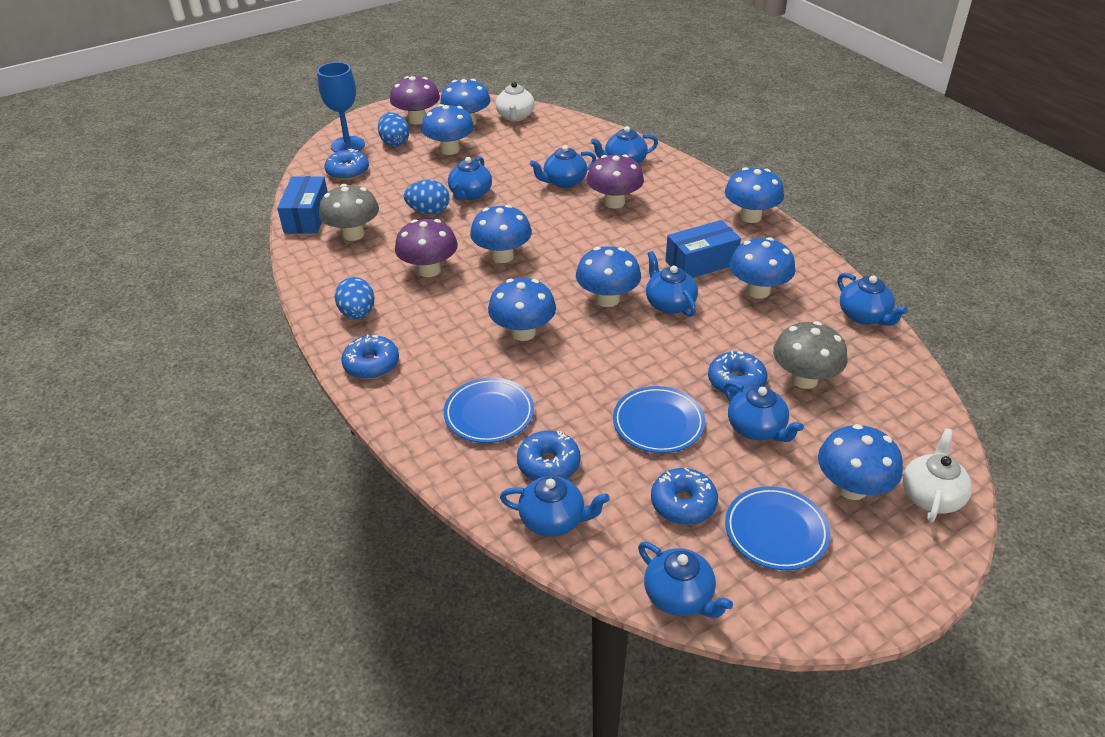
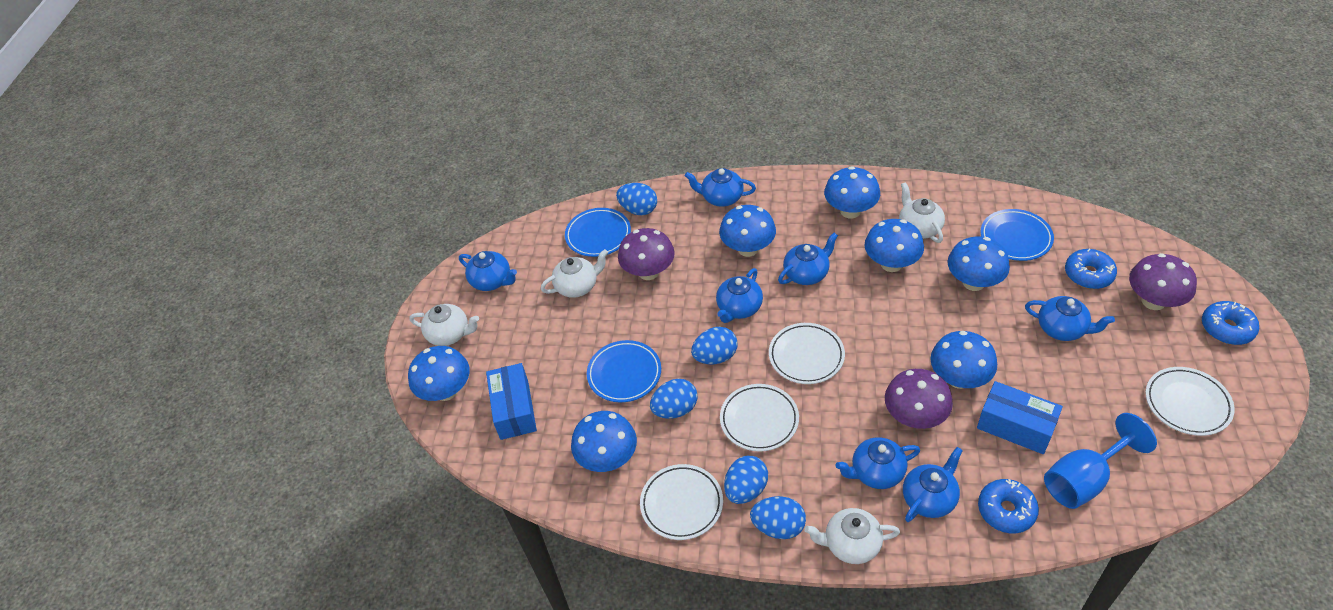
blue donut: 5 -> 3
blue egg: 3 -> 5
blue mushroom: 8 -> 7
blue teapot: 8 -> 7
grey mushroom: 2 -> 0
white plate: 0 -> 4
white teapot: 2 -> 4

